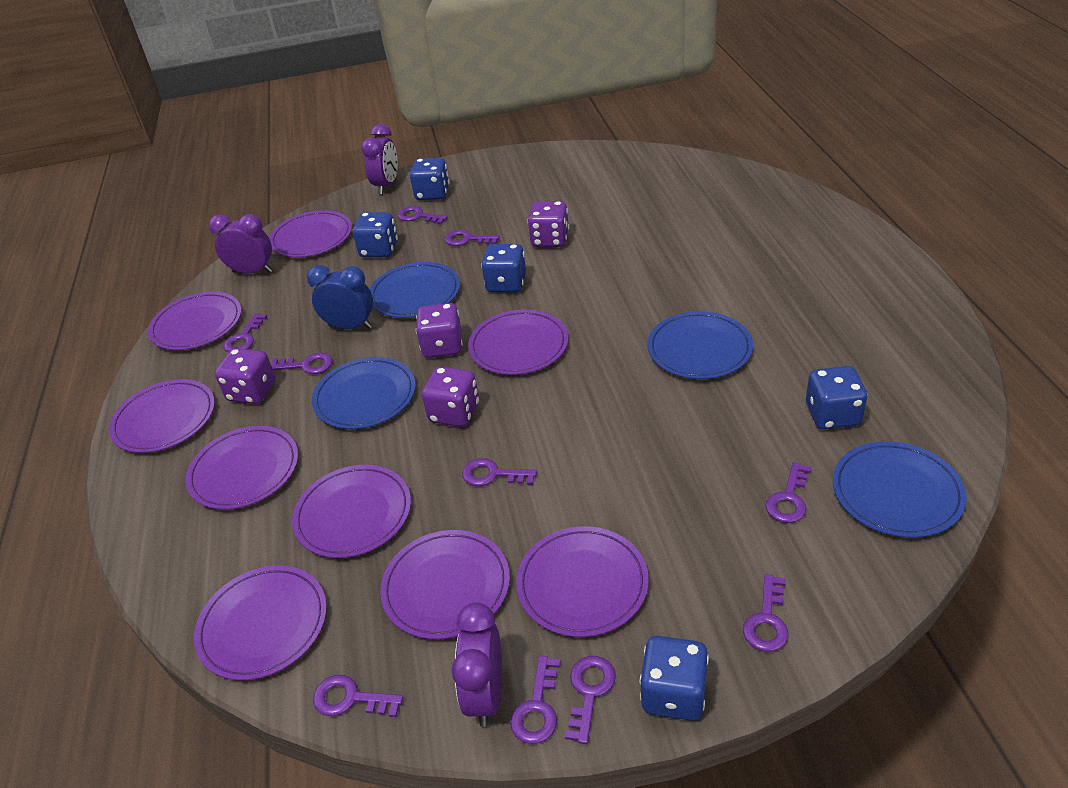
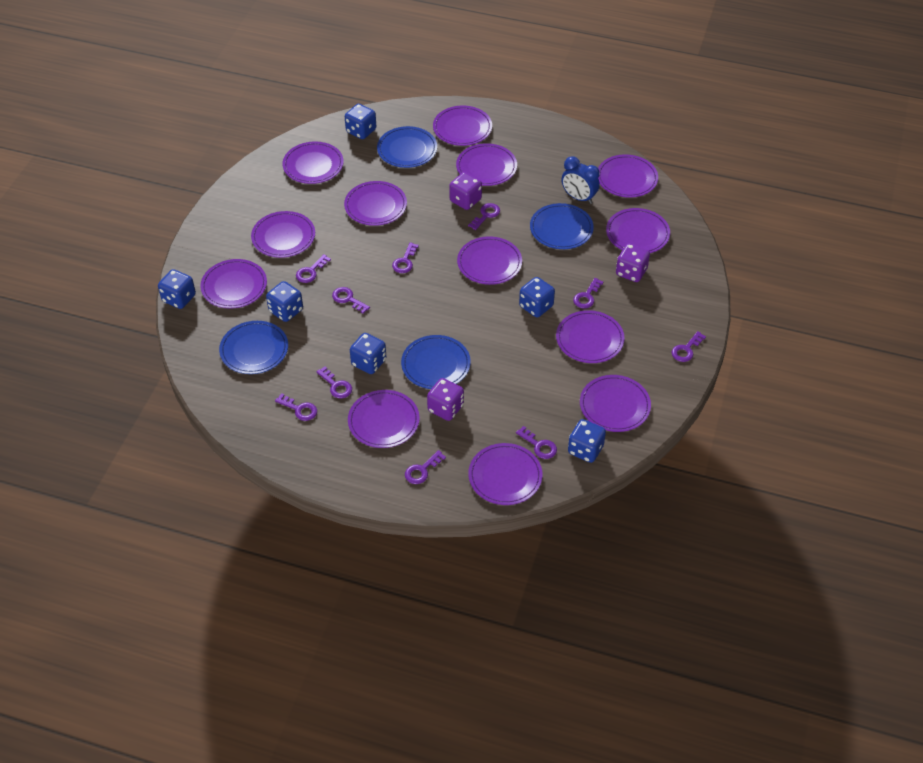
blue dice: 5 -> 6
purple clock: 3 -> 0
purple dice: 4 -> 3
purple plate: 9 -> 13

